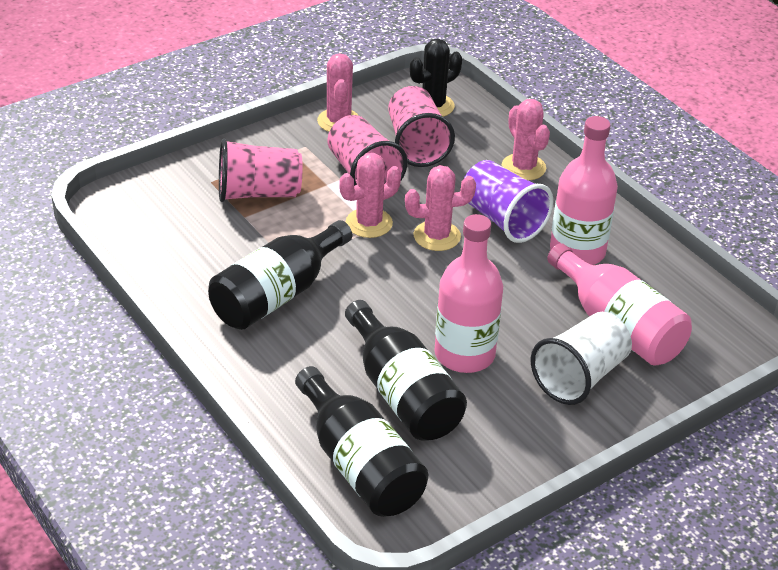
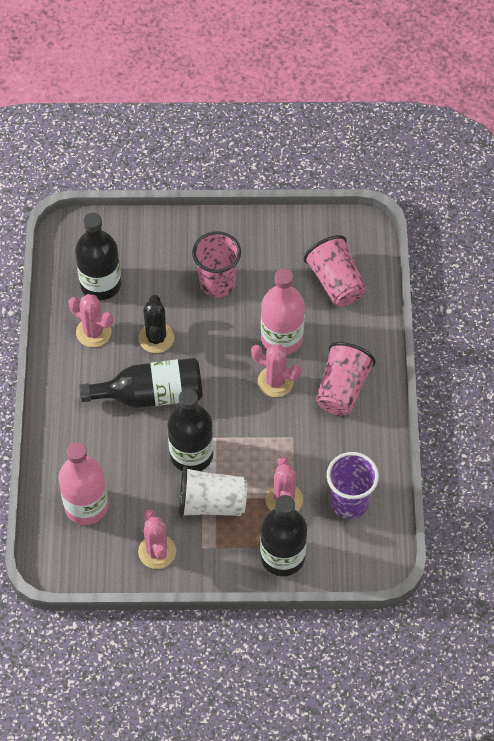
black bottle: 3 -> 4
pink bottle: 3 -> 2

